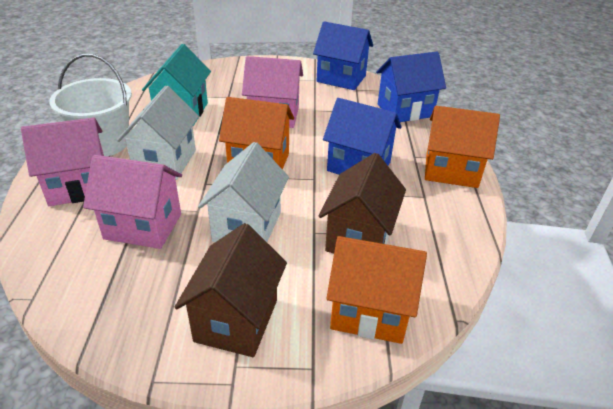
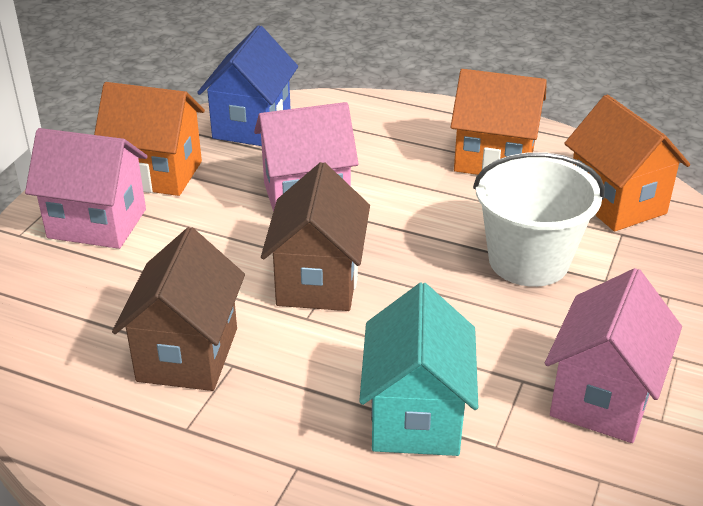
blue house: 3 -> 1
white house: 2 -> 0

